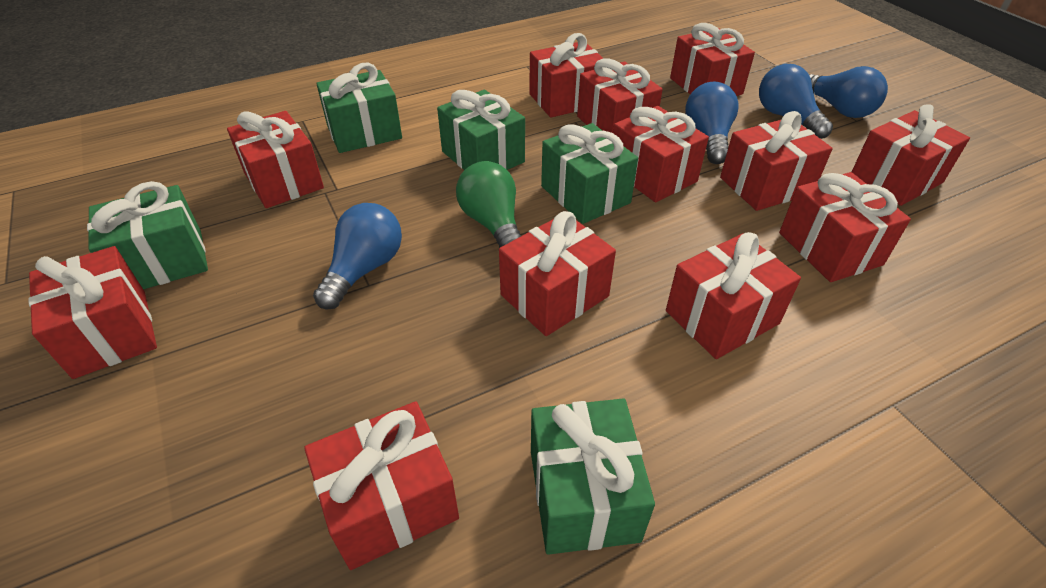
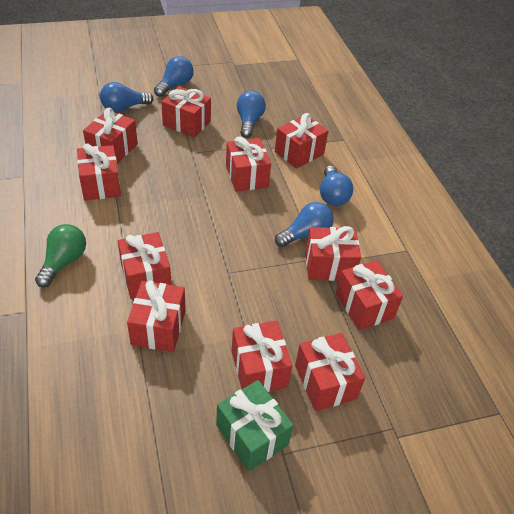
blue light bulb: 4 -> 5
green gift: 5 -> 1
red gift: 12 -> 11

